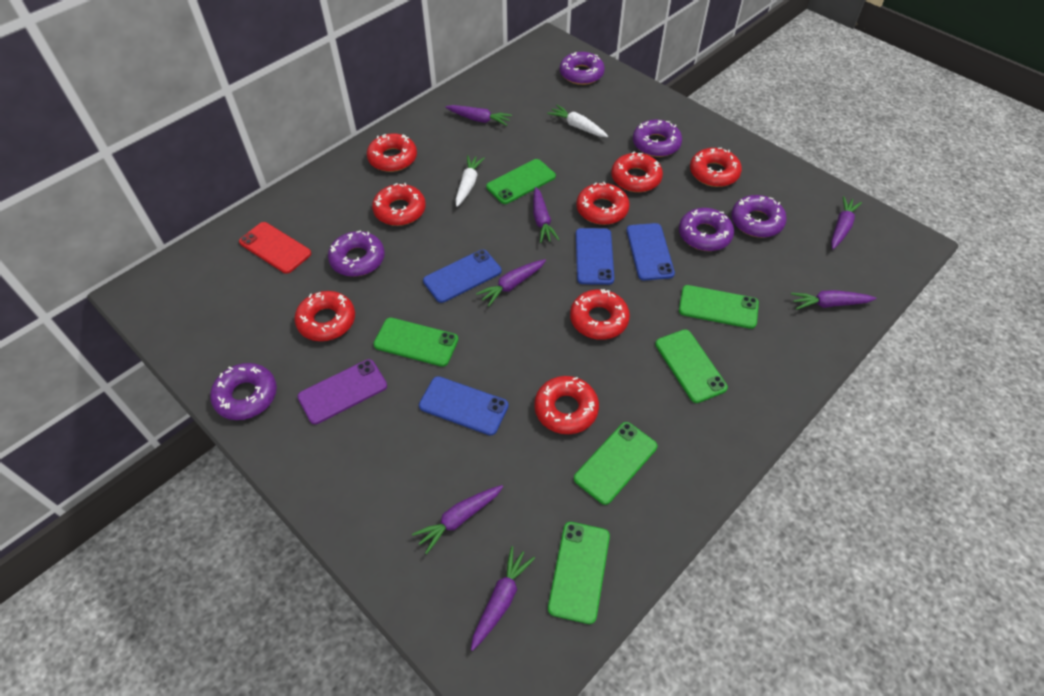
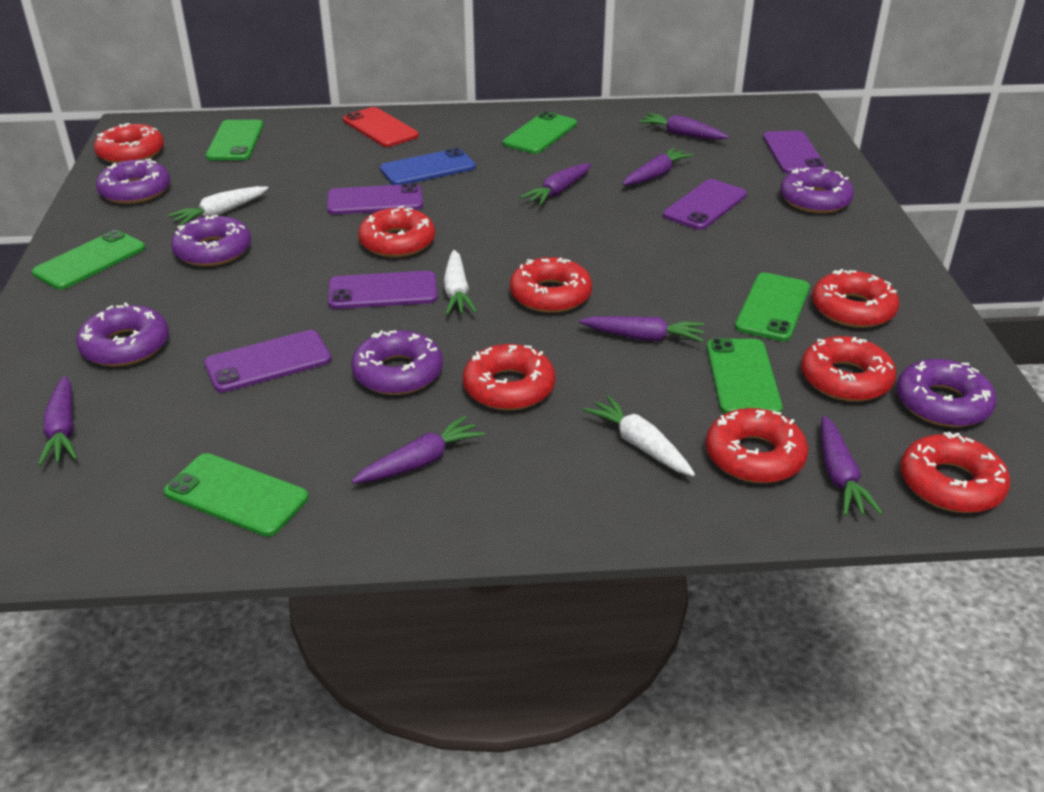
blue phone: 4 -> 1
purple phone: 1 -> 5
white carrot: 2 -> 3

